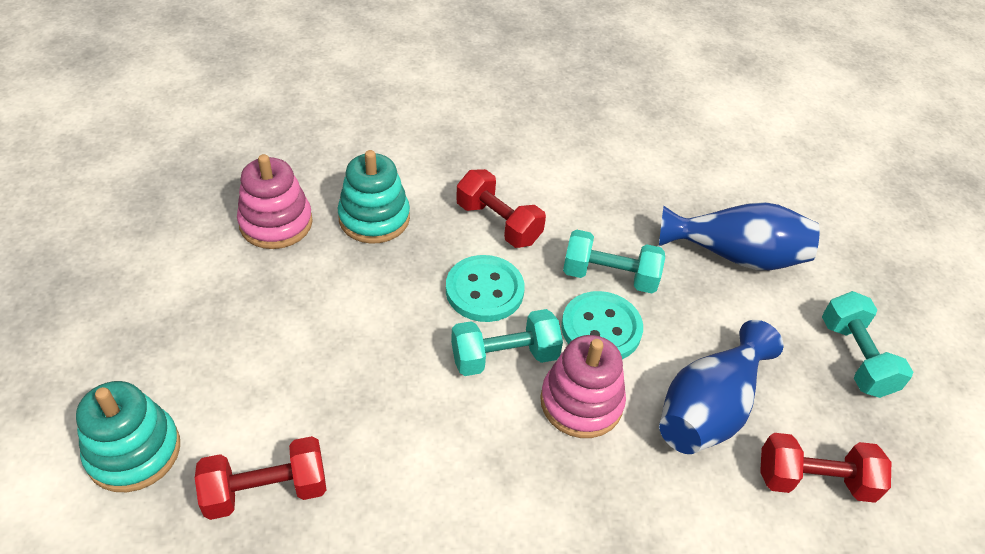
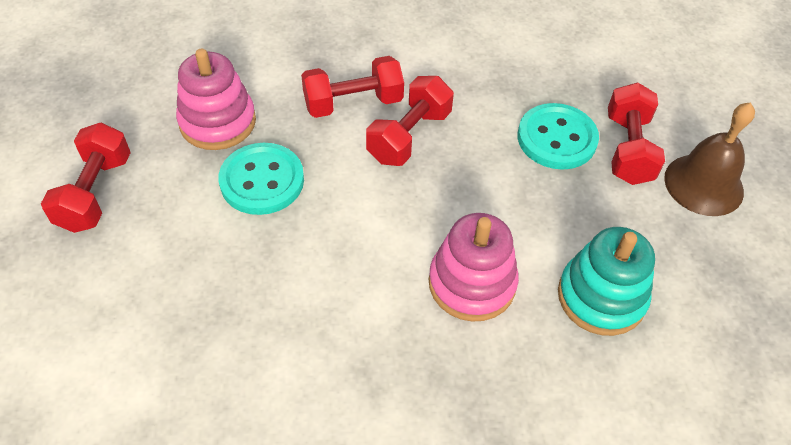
blue vase: 2 -> 0
brown bell: 0 -> 1
red dumbbell: 3 -> 4
turquoise dumbbell: 3 -> 0
turquoise stacking toy: 2 -> 1

